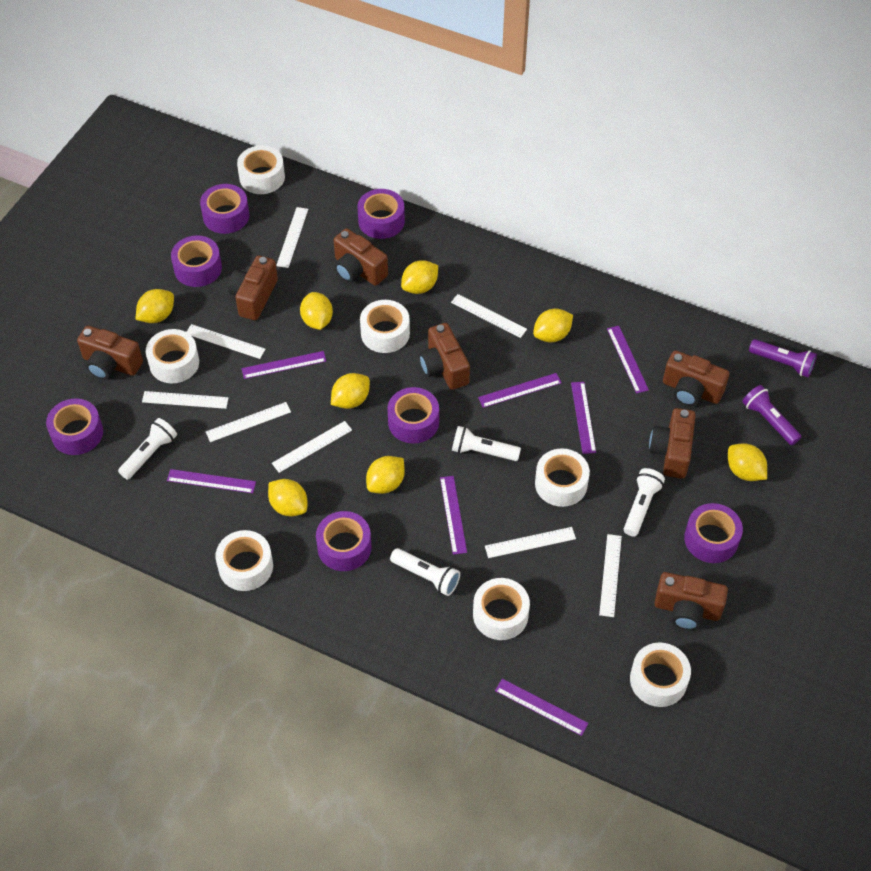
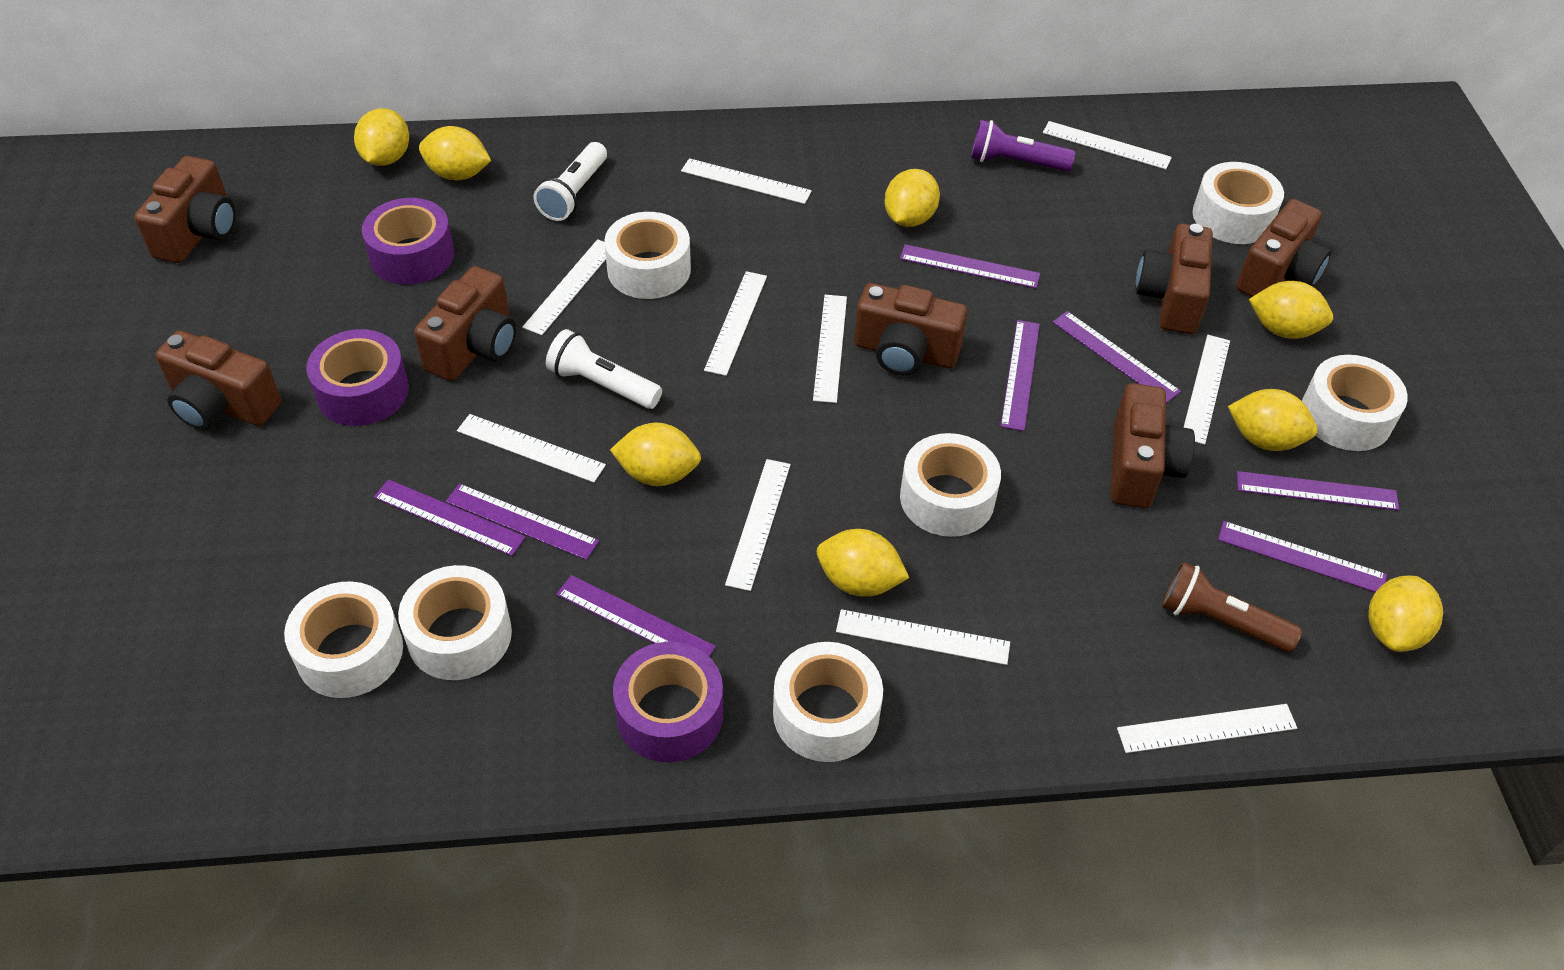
brown flashlight: 0 -> 1
purple flashlight: 2 -> 1
purple ruler: 7 -> 8
purple tape: 7 -> 3
white flashlight: 4 -> 2
white ruler: 8 -> 10

